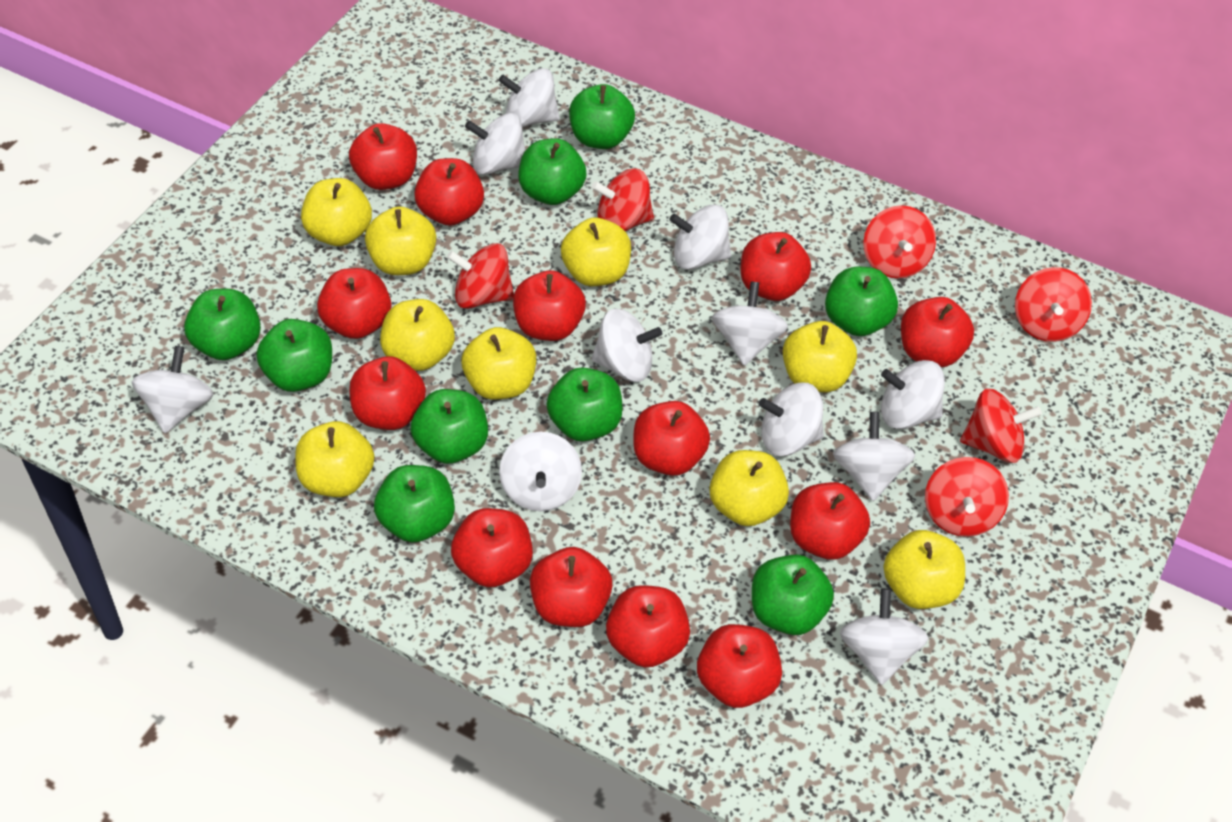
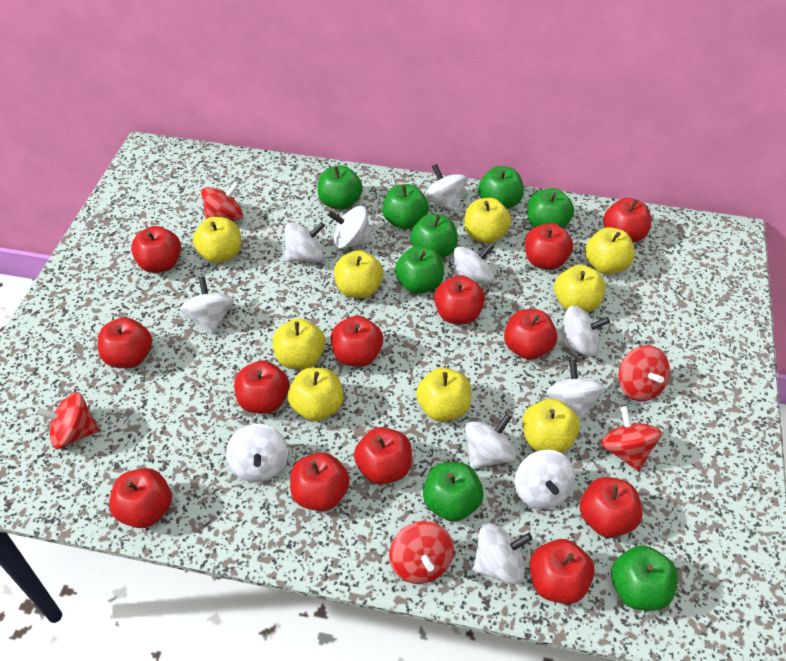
green apple: 9 -> 8
red spinning top: 6 -> 5

